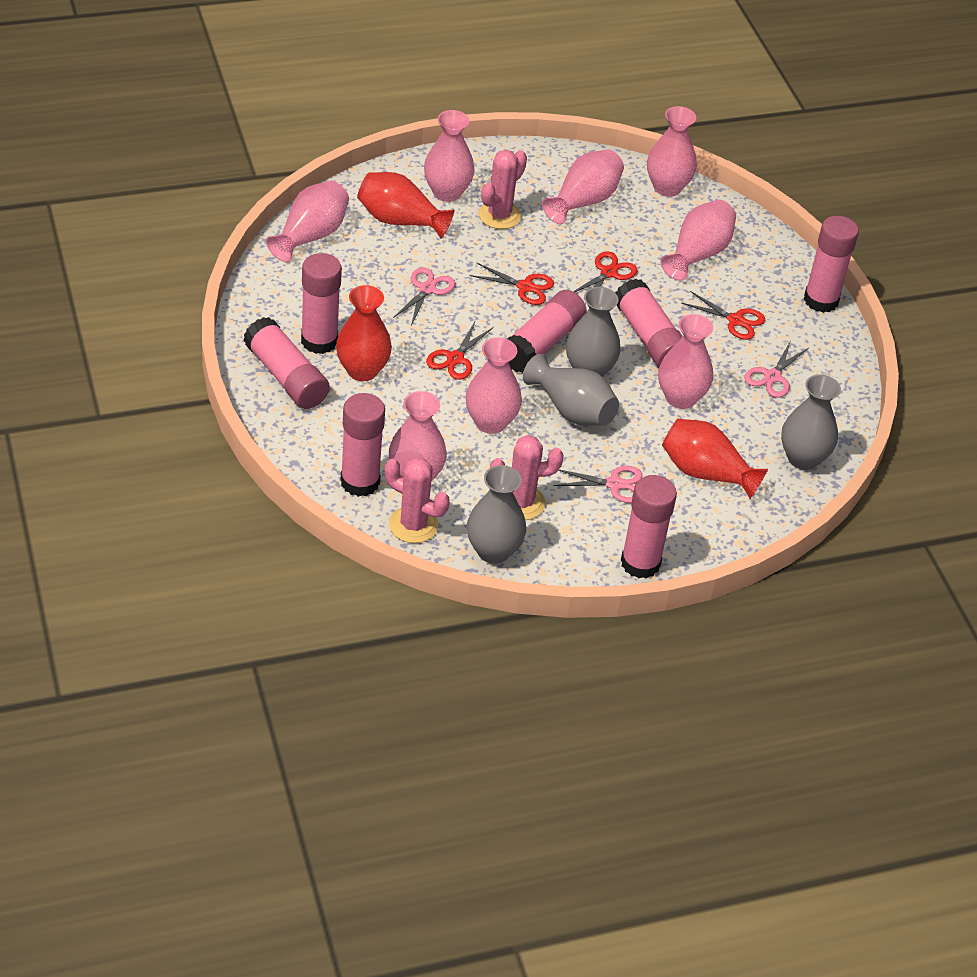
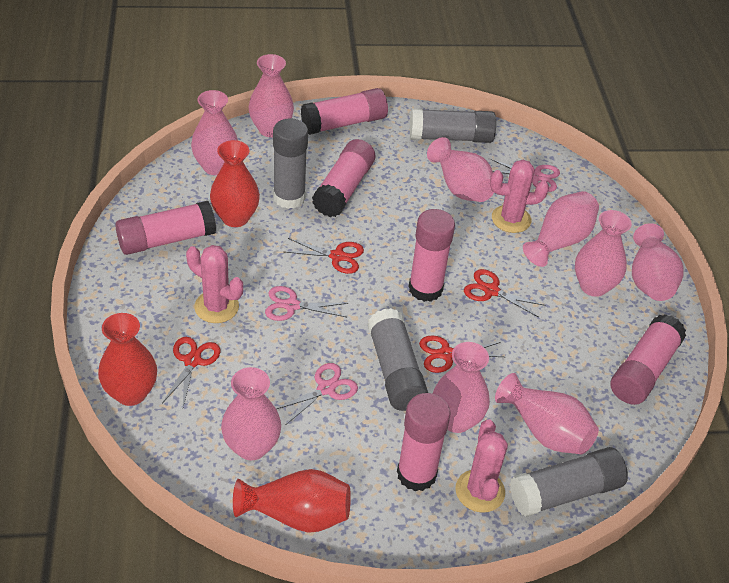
grey glue stick: 0 -> 4
grey vase: 4 -> 0
pink glue stick: 7 -> 6
pink vase: 8 -> 9

